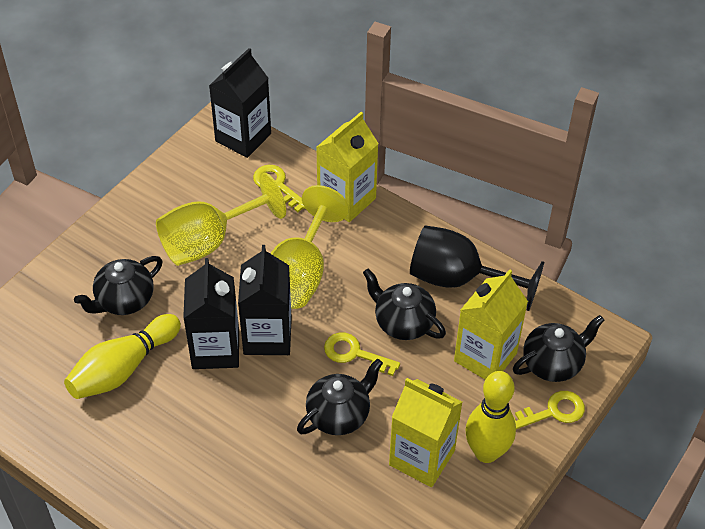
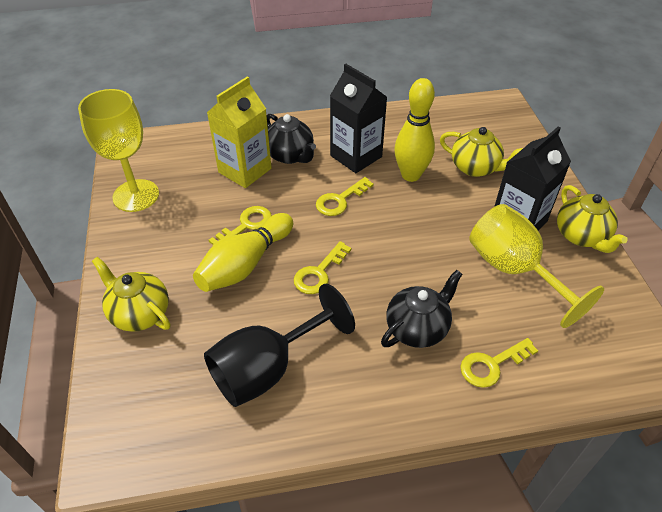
black carton: 3 -> 2
black teapot: 4 -> 2
yellow carton: 3 -> 1
yellow key: 3 -> 4
yellow teapot: 0 -> 3

